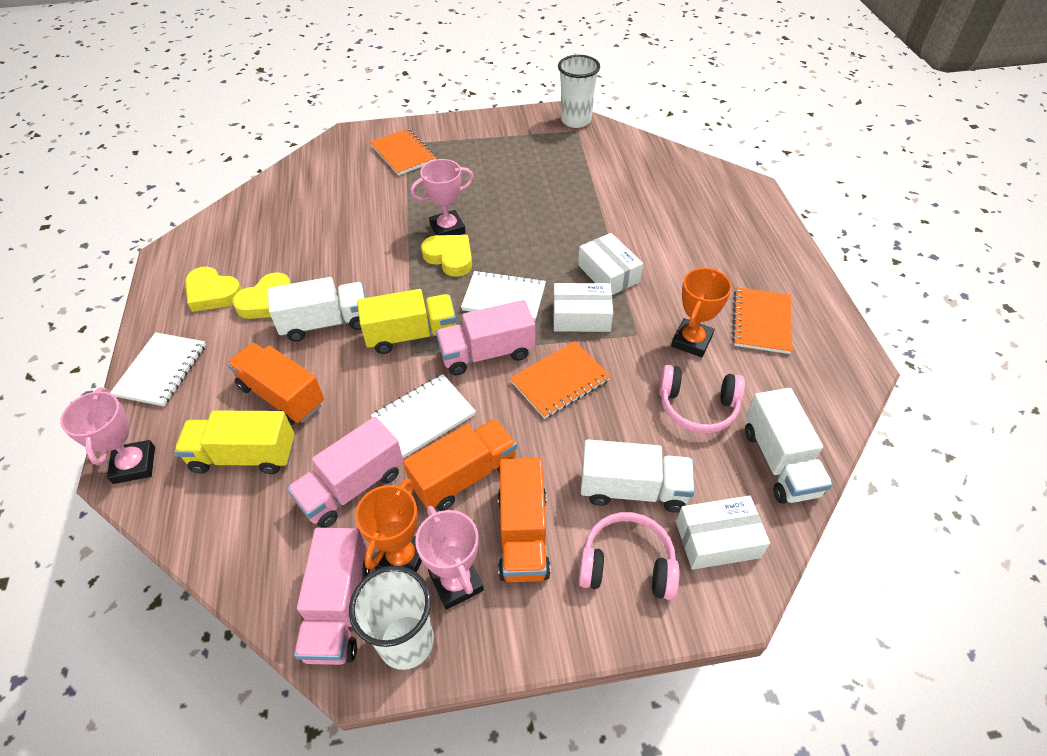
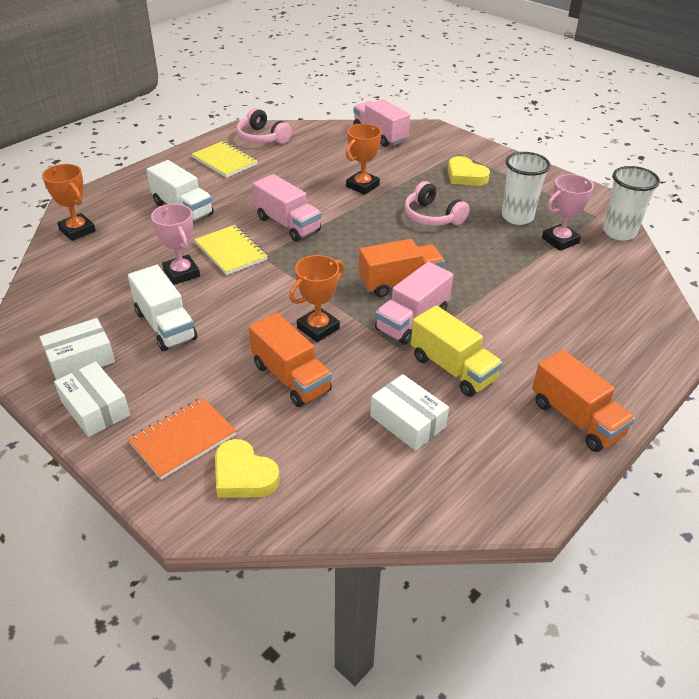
orange notebook: 3 -> 1
orange trophy: 2 -> 3
pink trophy: 3 -> 2
white notebook: 3 -> 0
white truck: 3 -> 2
yellow heart: 3 -> 2
yellow notebook: 0 -> 2
yellow truck: 2 -> 1

